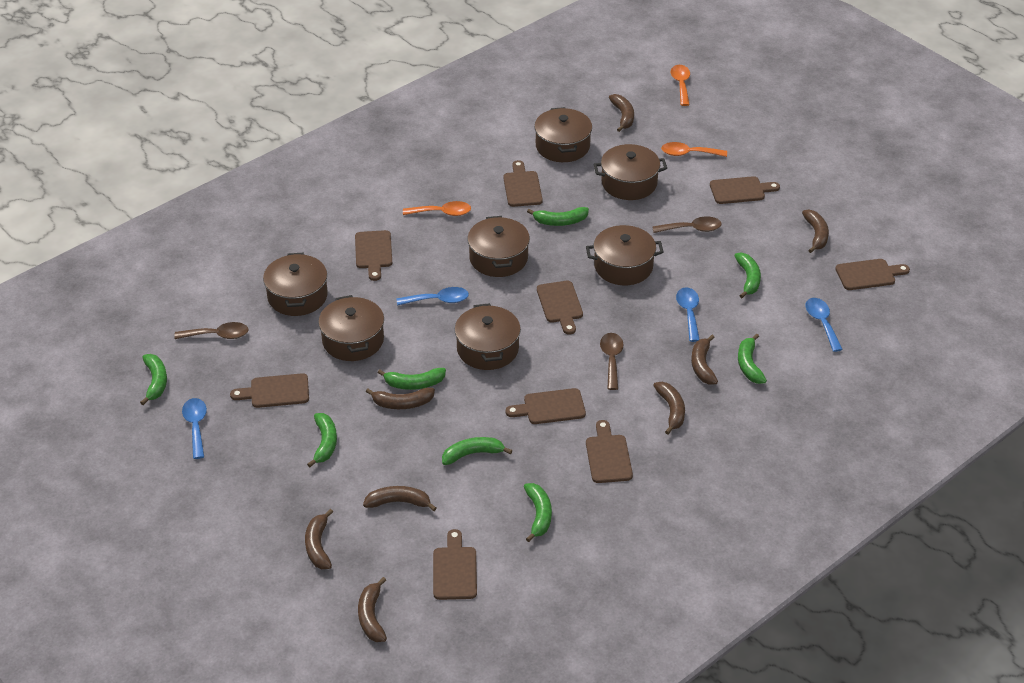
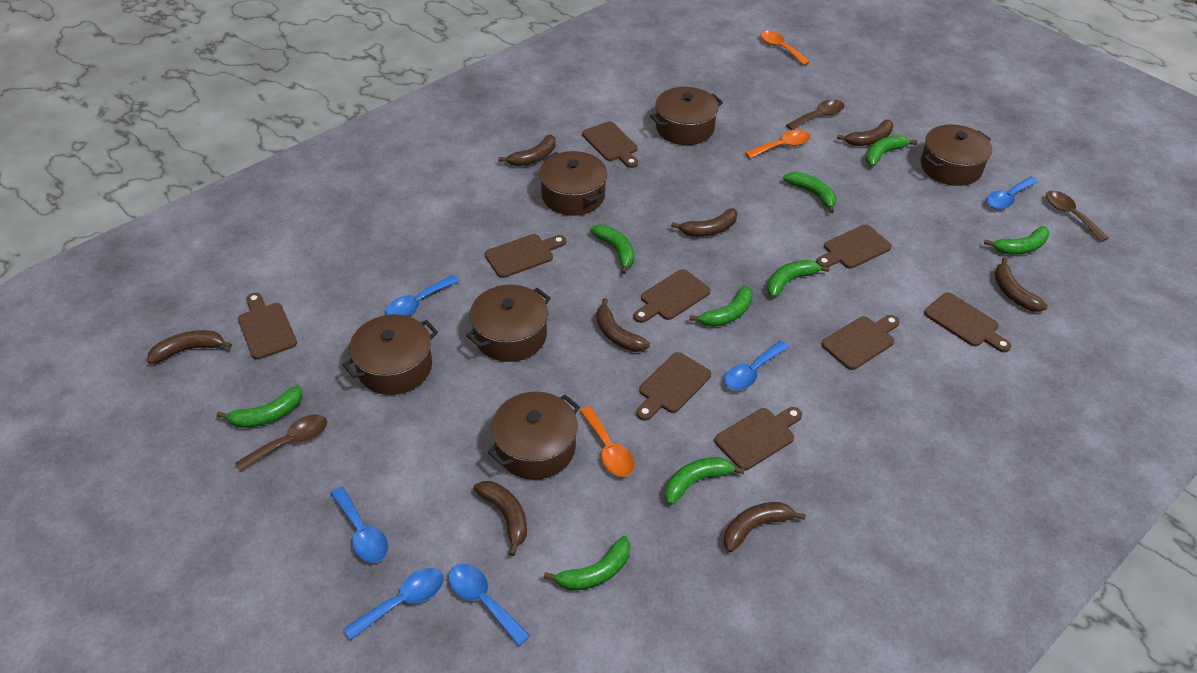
blue spoon: 4 -> 6
brown pot: 7 -> 6
green banana: 8 -> 9

